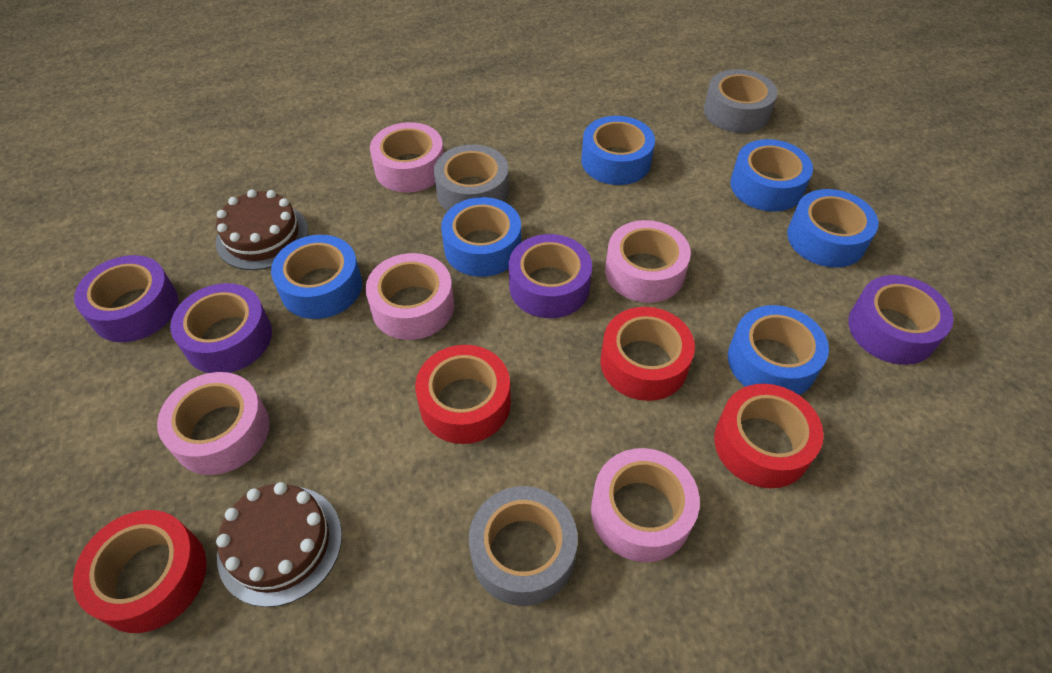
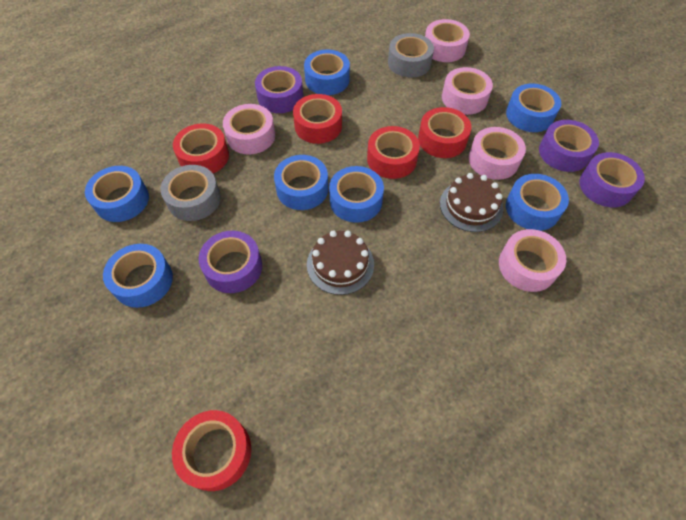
blue tape: 6 -> 7
grey tape: 3 -> 2
red tape: 4 -> 5

